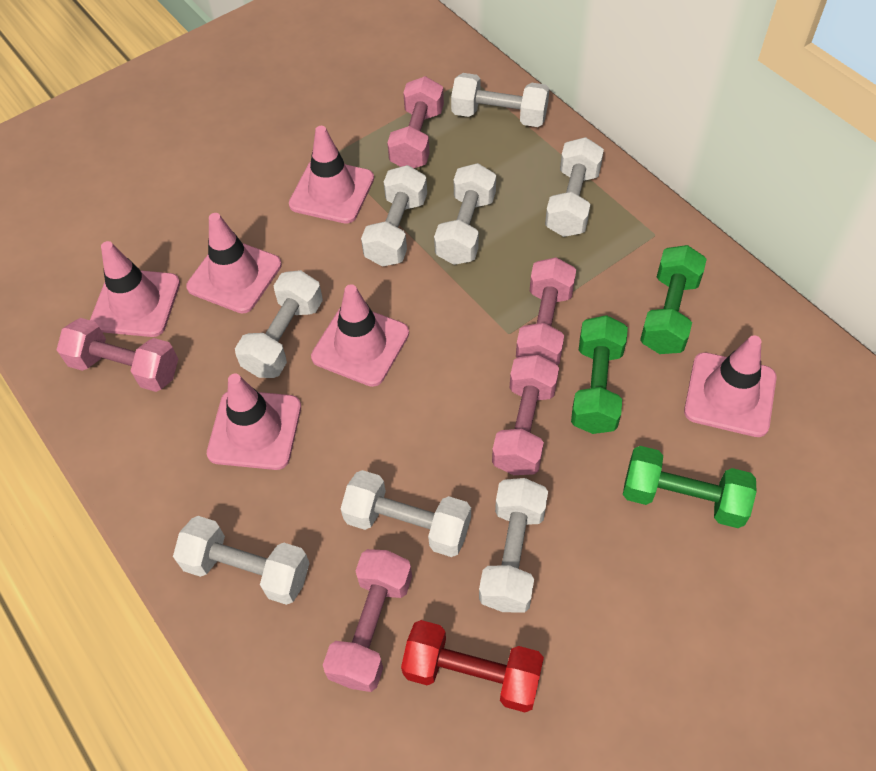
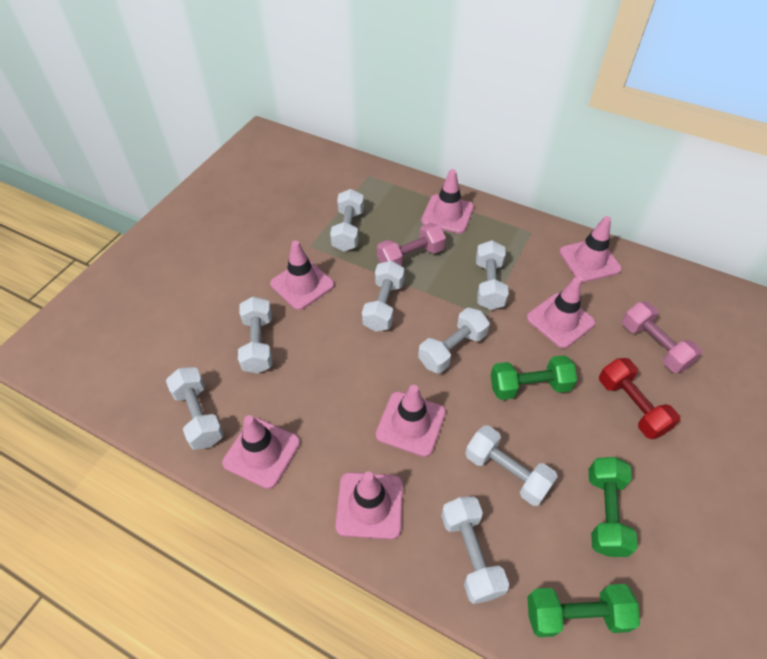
pink dumbbell: 5 -> 2
pink traffic cone: 6 -> 7

